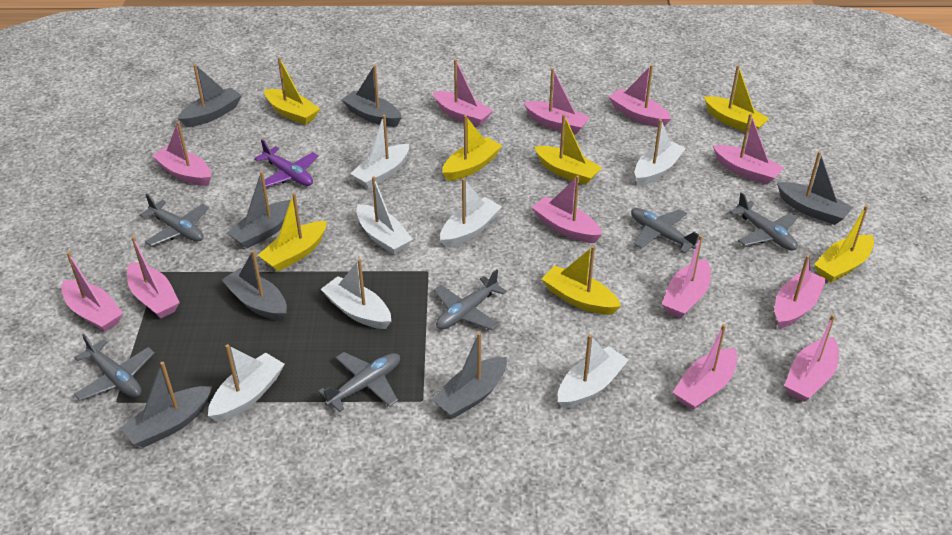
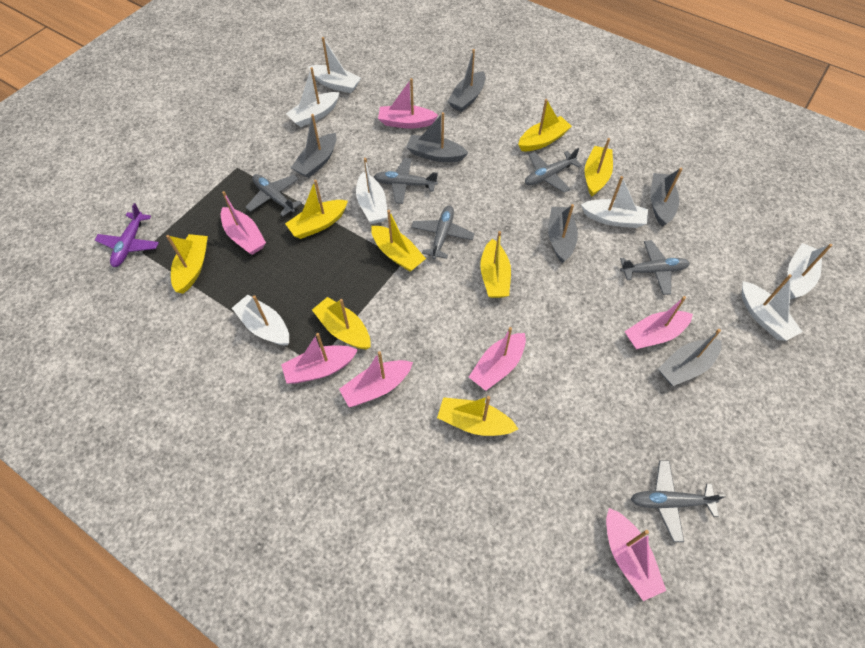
grey boat: 7 -> 6
pink boat: 12 -> 7
yellow boat: 7 -> 8

